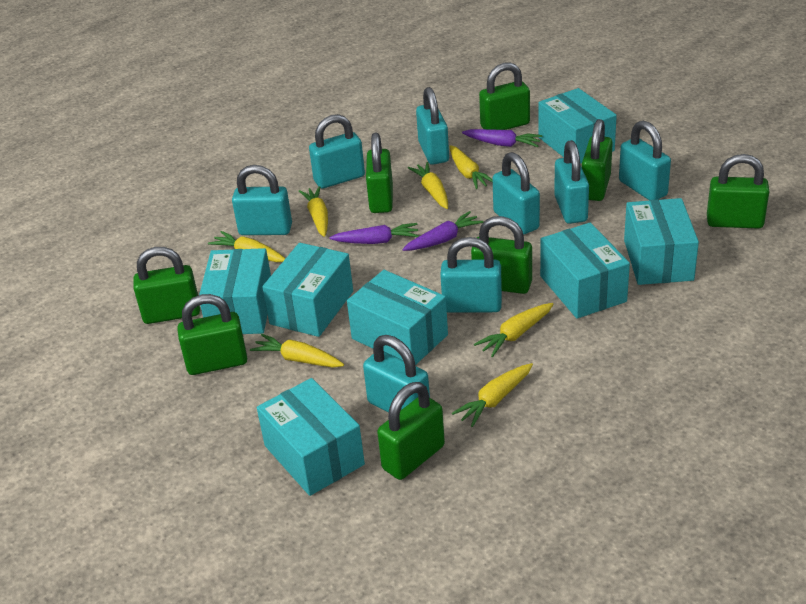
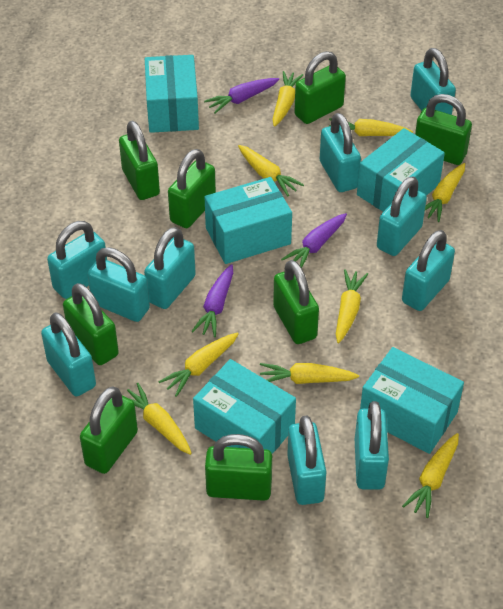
turquoise box: 7 -> 5
turquoise padlock: 8 -> 10
yellow carrot: 7 -> 9

